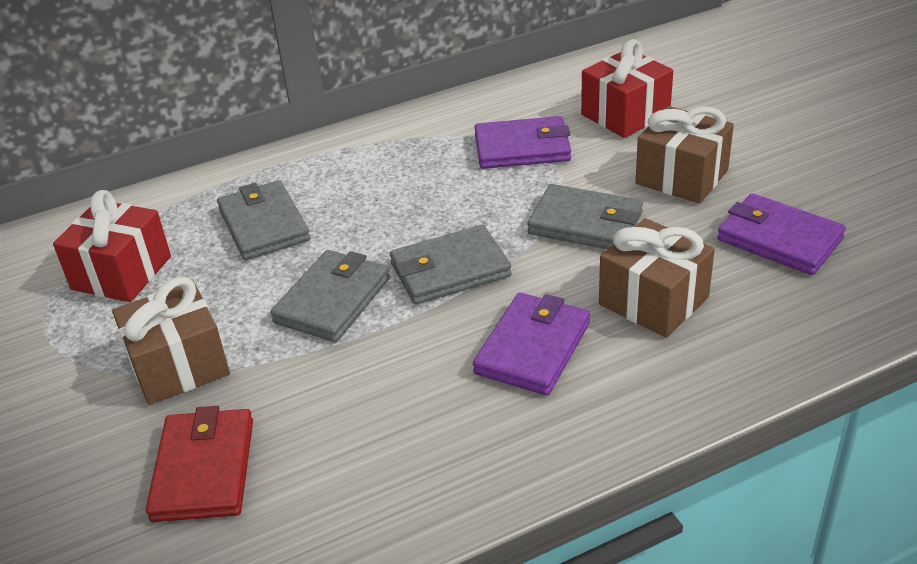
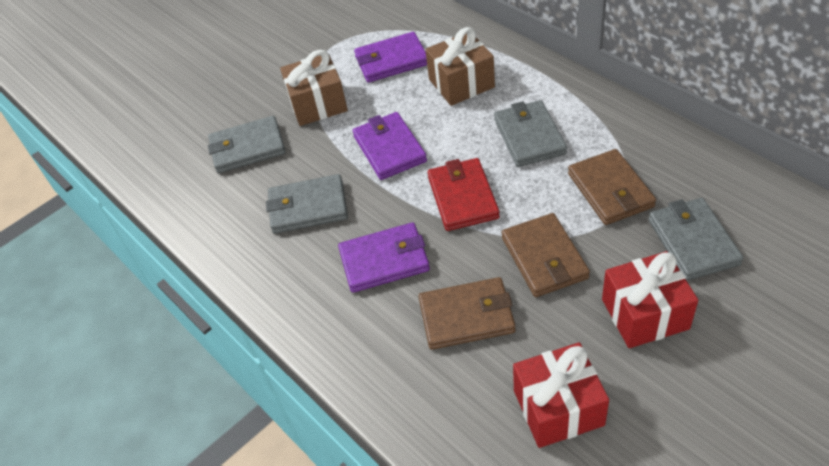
brown gift: 3 -> 2
brown wallet: 0 -> 3

